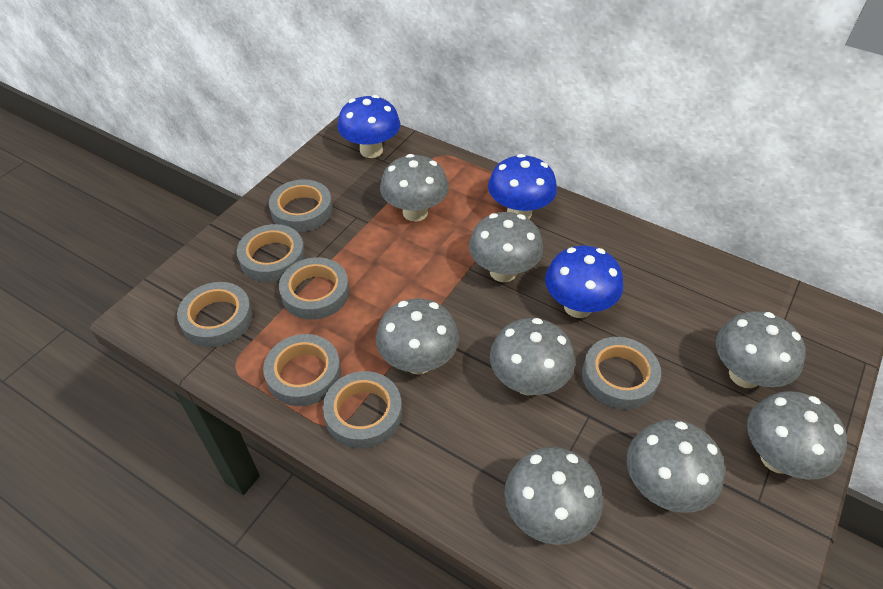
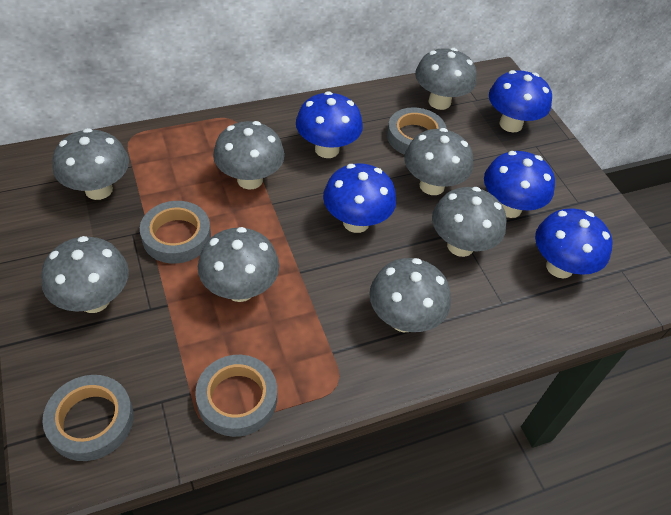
blue mushroom: 3 -> 5
grey tape: 7 -> 4

